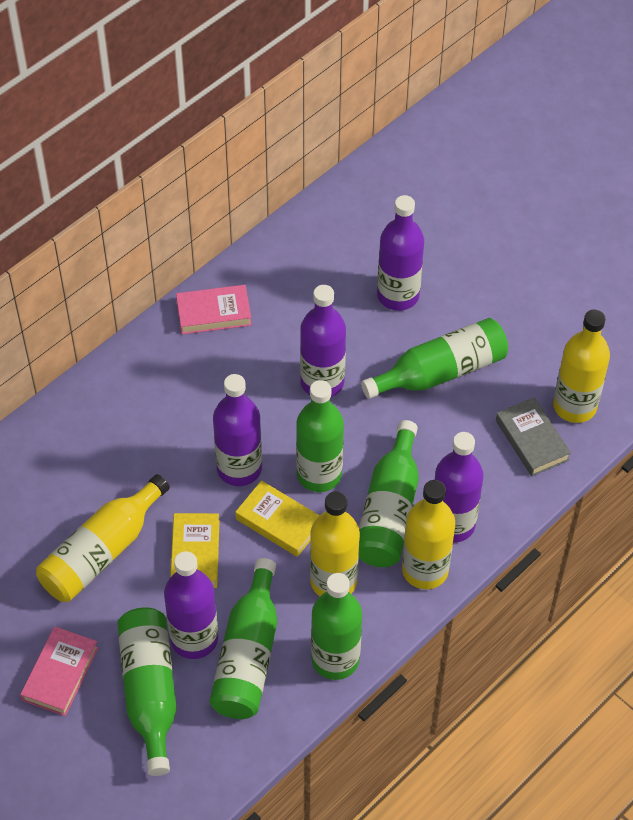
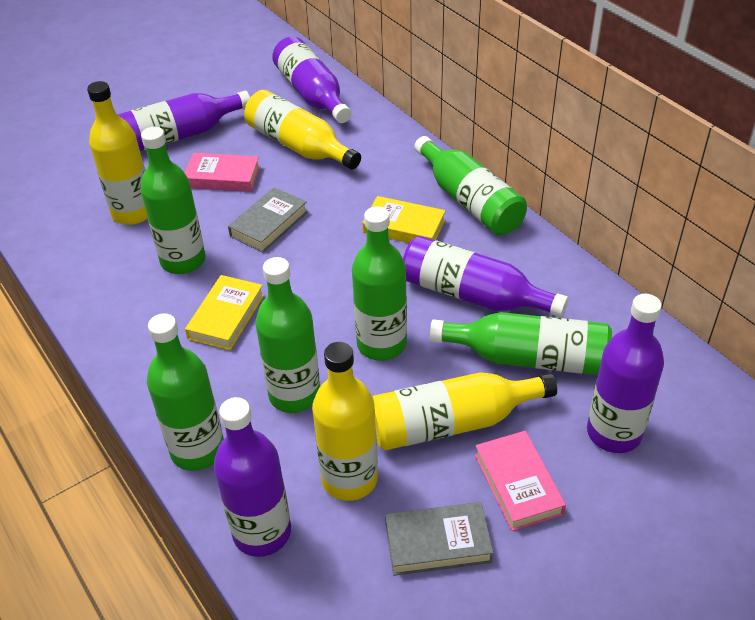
grey book: 1 -> 2

